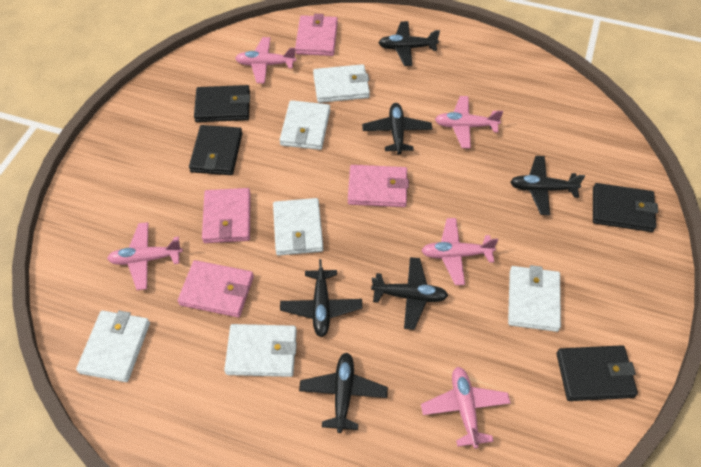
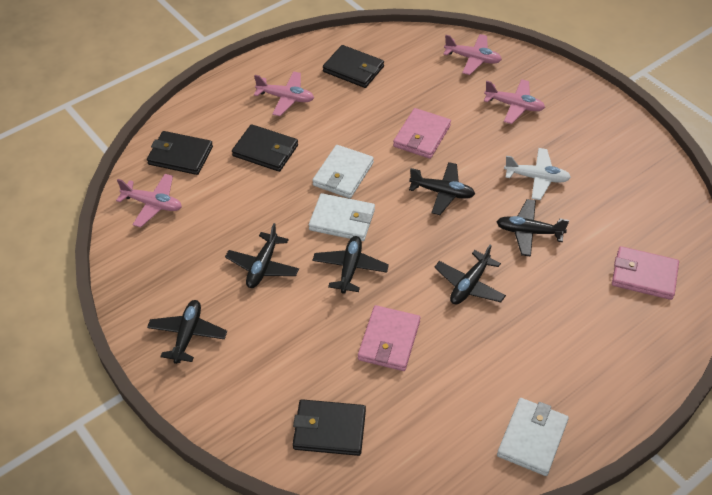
pink plane: 5 -> 4
pink wallet: 4 -> 3
white plane: 0 -> 1
white wallet: 6 -> 3

